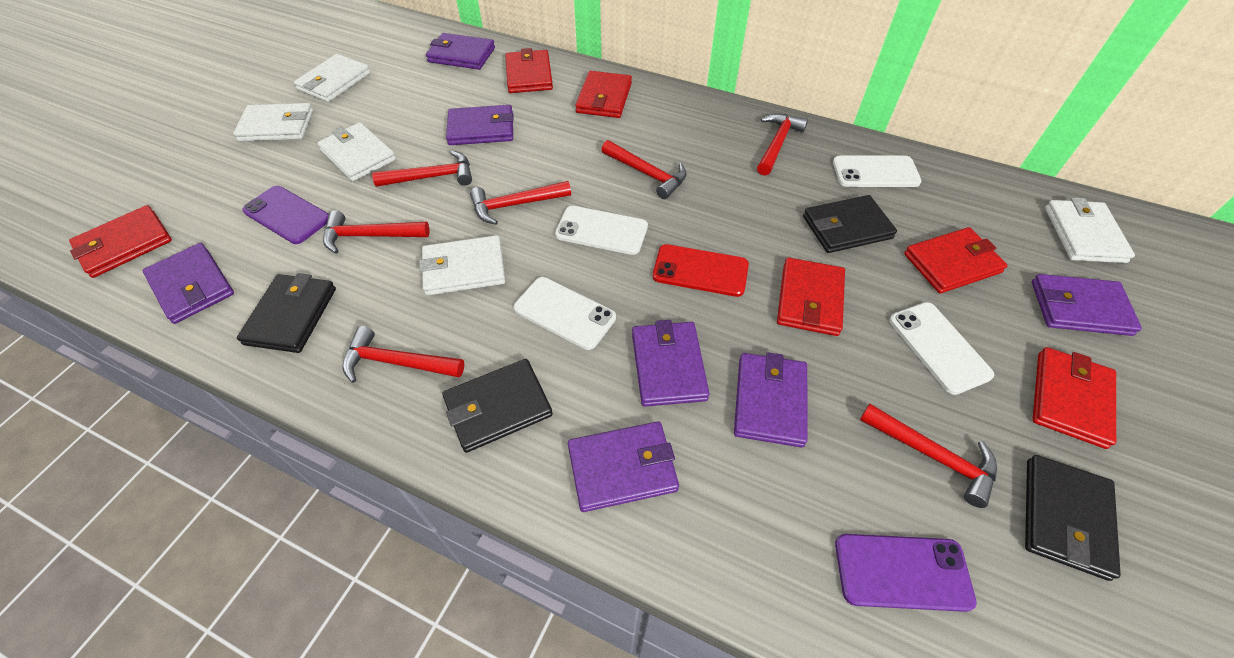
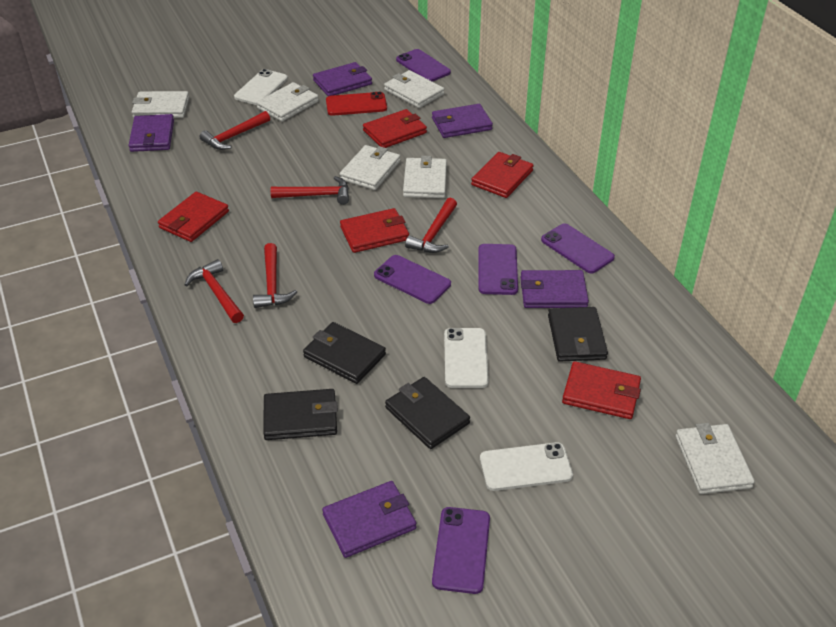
purple phone: 2 -> 5
purple wallet: 7 -> 5
red hammer: 7 -> 5
red wallet: 6 -> 5
white phone: 4 -> 3
white wallet: 5 -> 6

